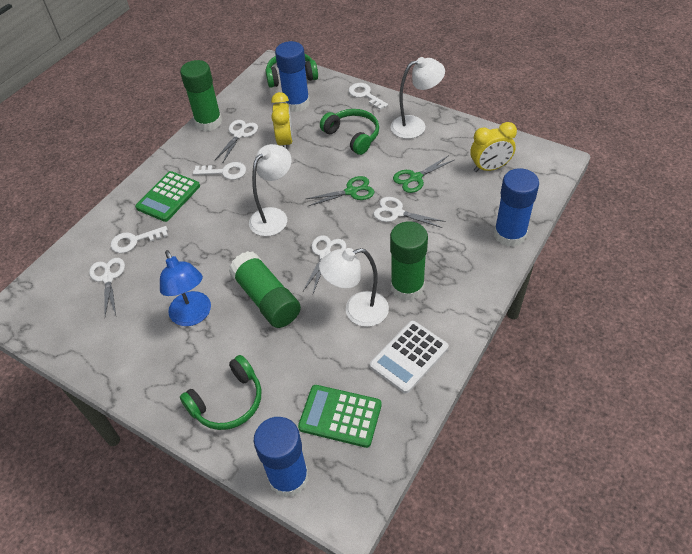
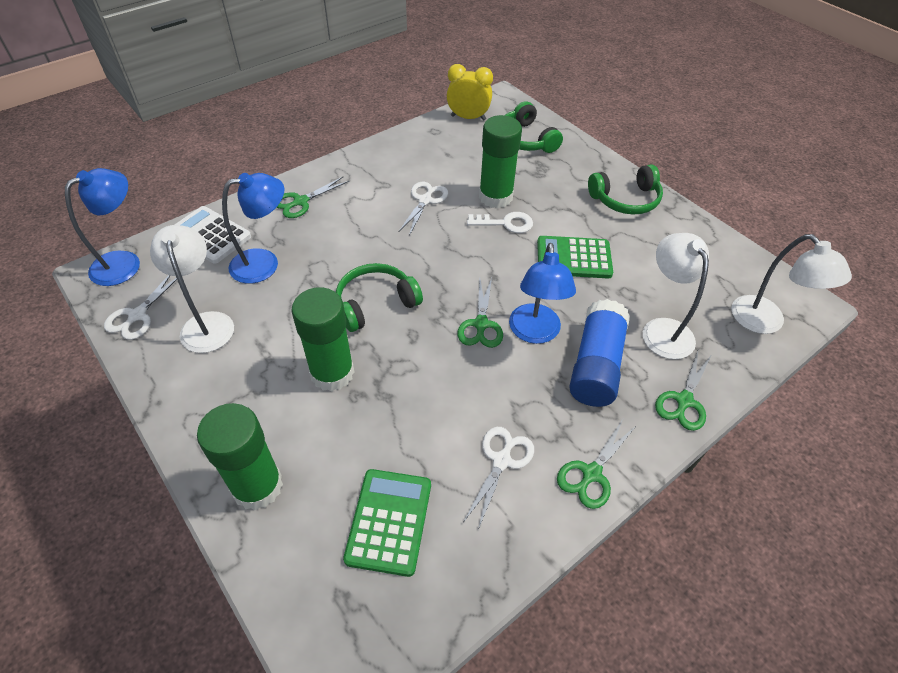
blue glue stick: 3 -> 1
blue lamp: 1 -> 3
green scissors: 2 -> 4
white key: 3 -> 1
white scissors: 4 -> 3
yellow clock: 2 -> 1

